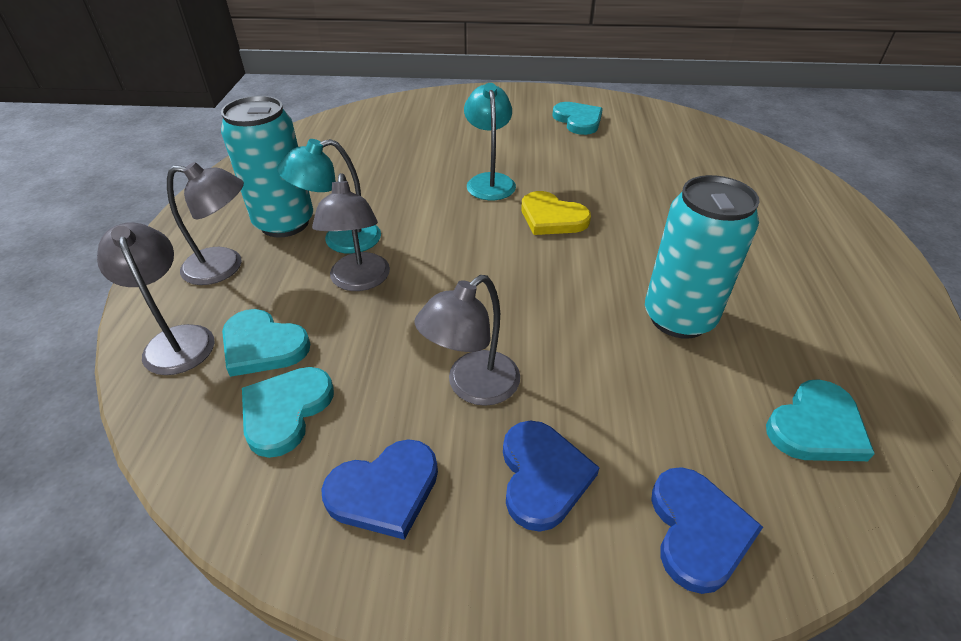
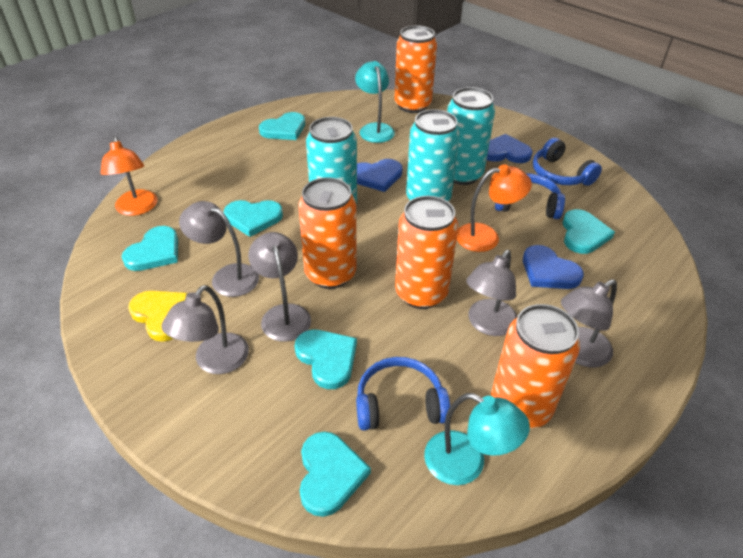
blue headphones: 0 -> 3
grey lamp: 4 -> 5
orange can: 0 -> 4
orange lamp: 0 -> 2
turquoise can: 2 -> 3
turquoise heart: 4 -> 6

